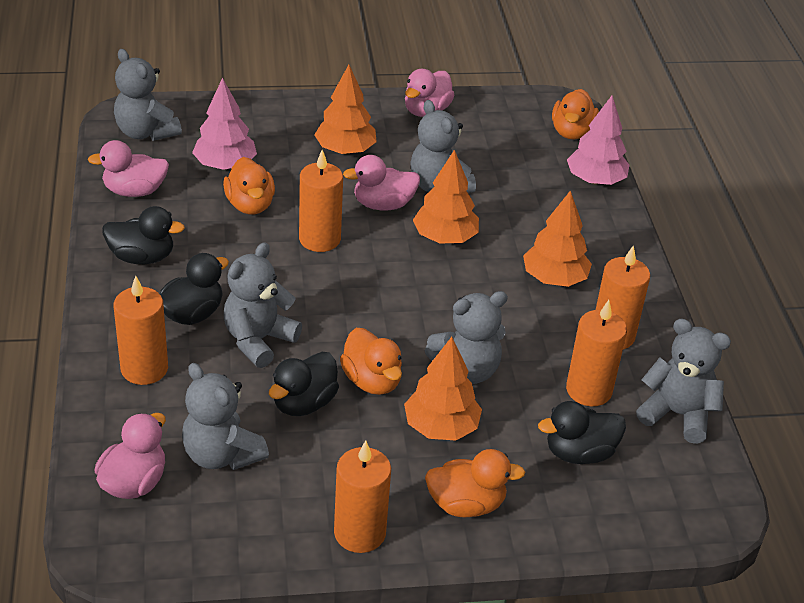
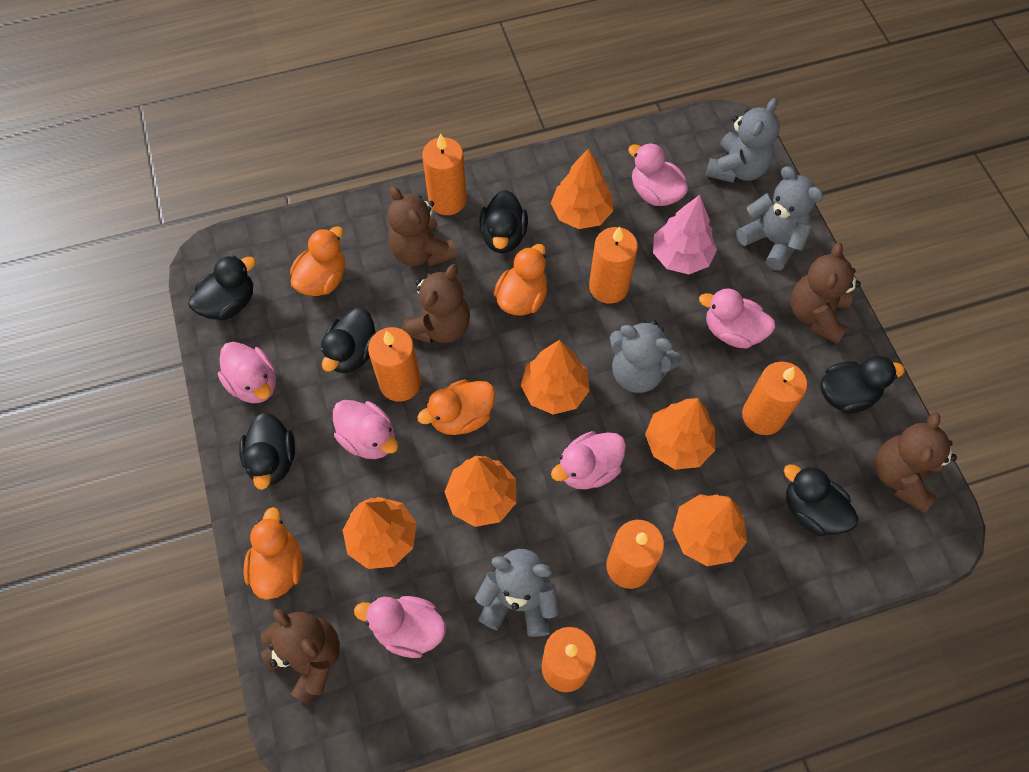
black duck: 4 -> 6
brown teddy bear: 0 -> 5
grey teddy bear: 6 -> 4
orange candle: 5 -> 6
orange tree: 4 -> 6
pink duck: 4 -> 6
pink tree: 2 -> 1

